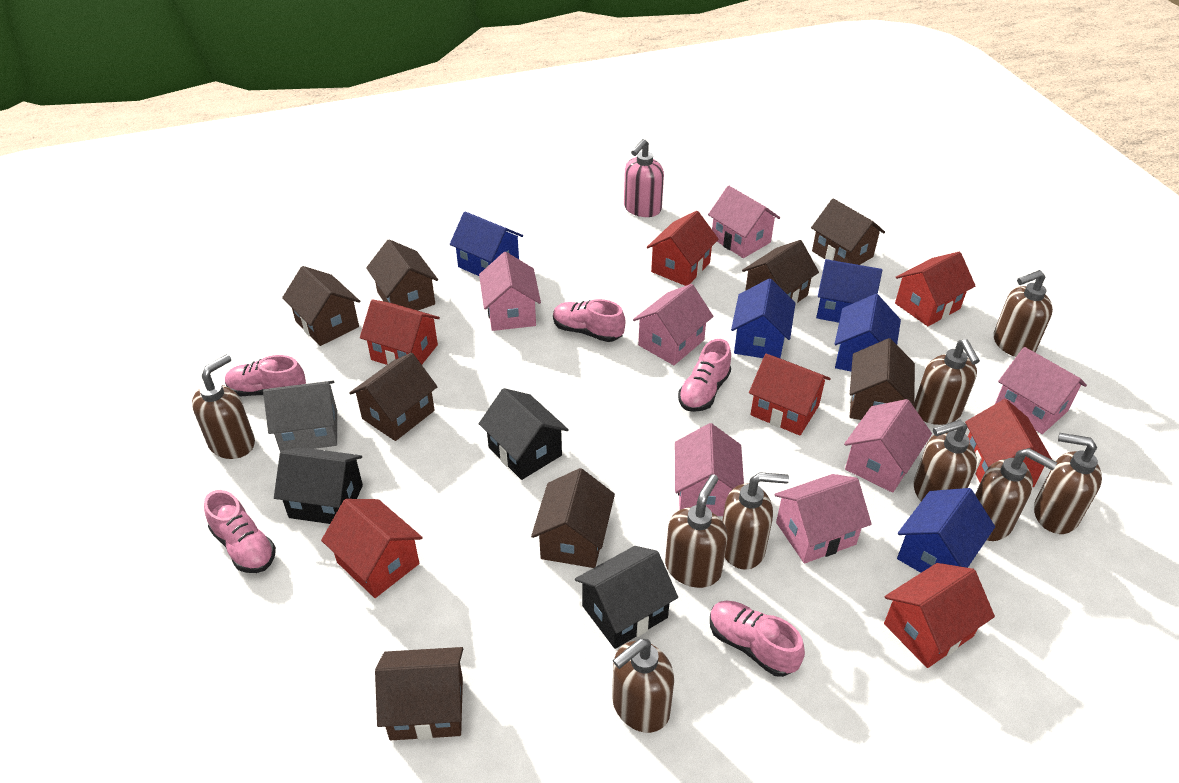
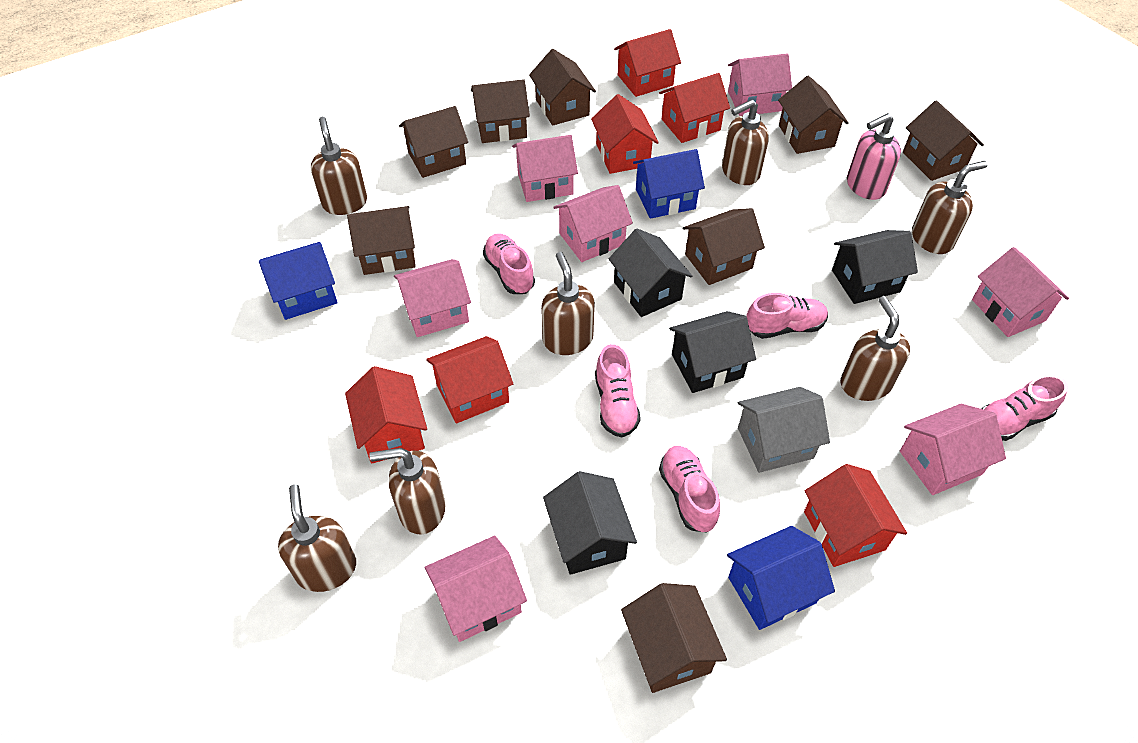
black house: 3 -> 4
blue house: 5 -> 3
brown soap dispenser: 9 -> 7
red house: 7 -> 6

